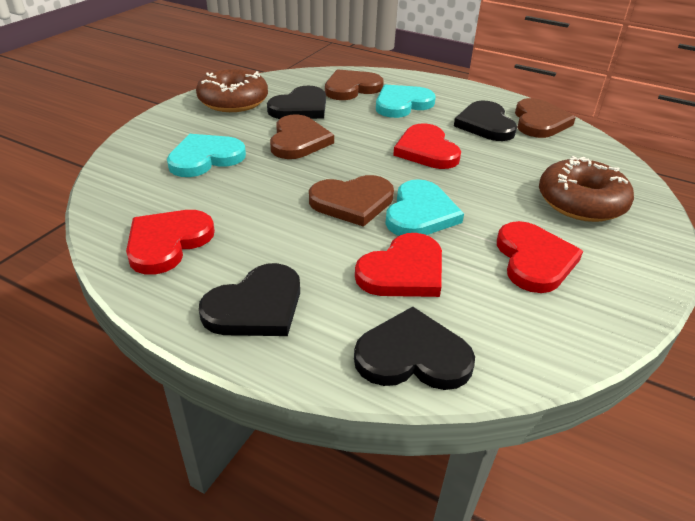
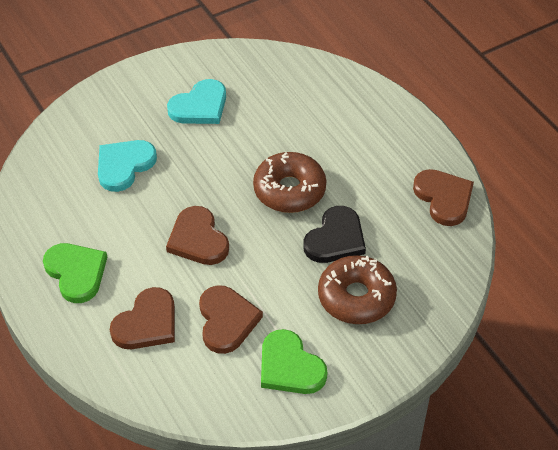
black heart: 4 -> 1
green heart: 0 -> 2
red heart: 4 -> 0
turquoise heart: 3 -> 2

